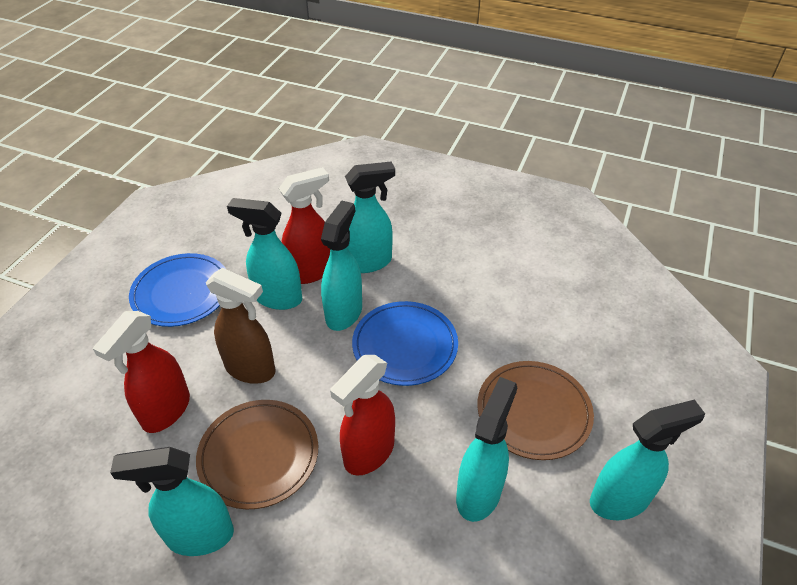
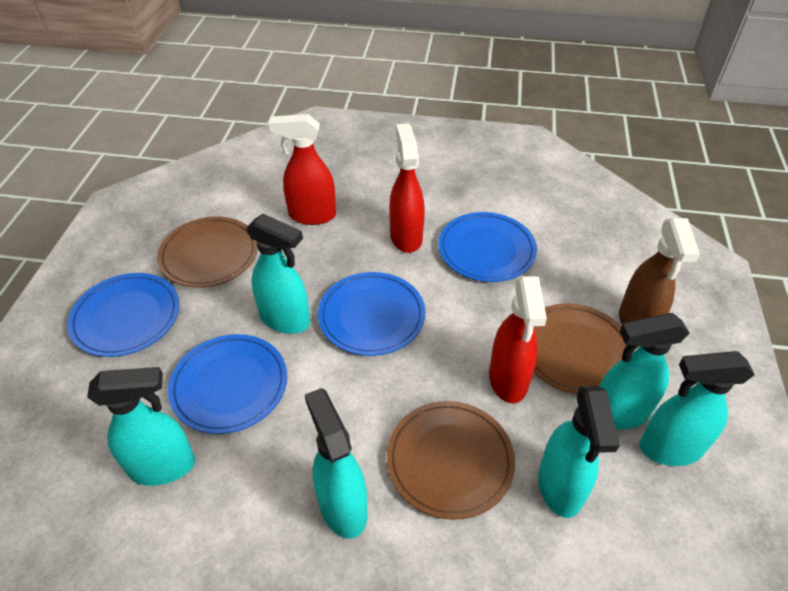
blue plate: 2 -> 4
brown plate: 2 -> 3

